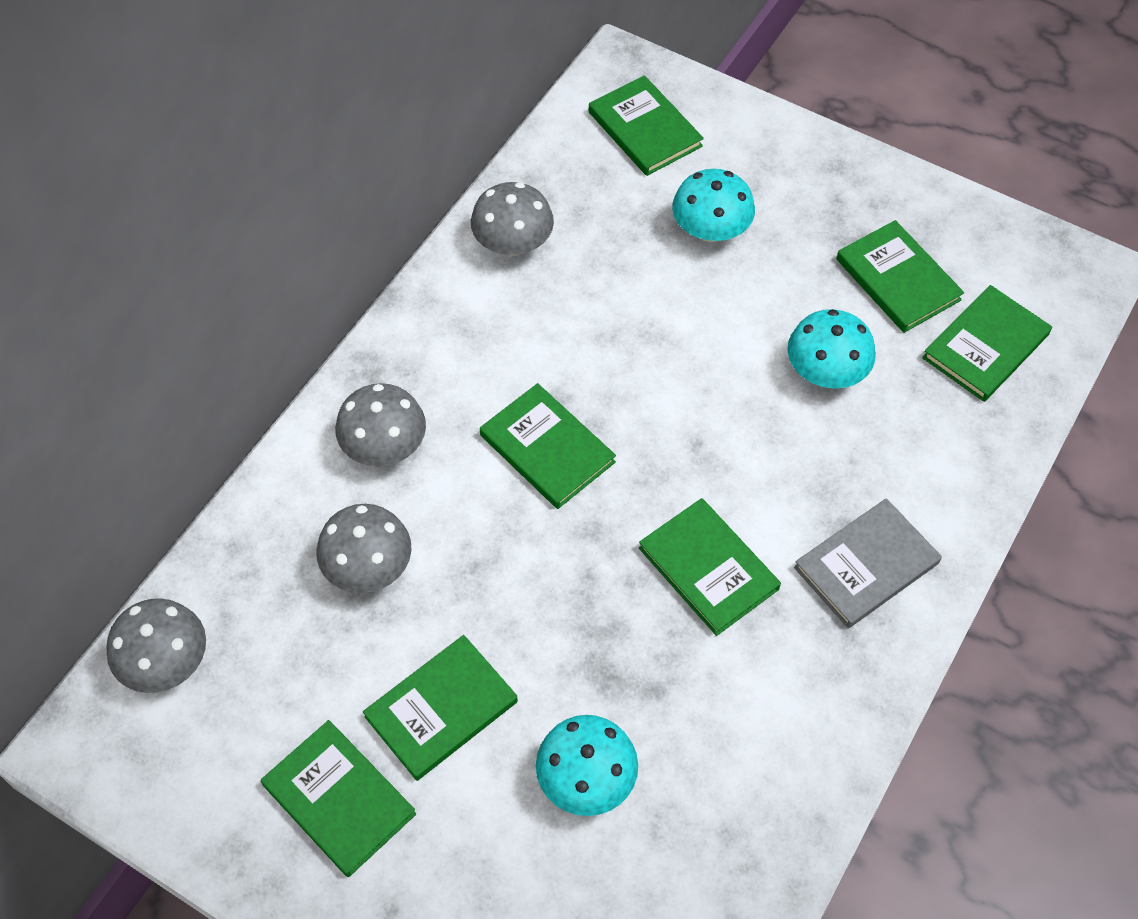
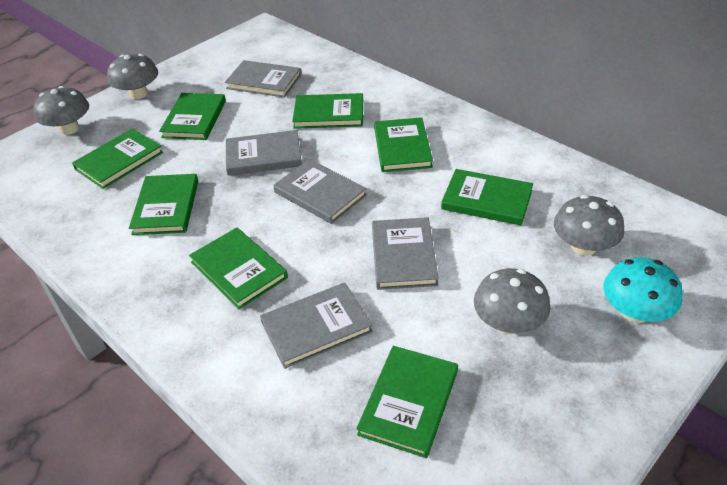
green book: 7 -> 8
grey book: 1 -> 5
turquoise mushroom: 3 -> 1

